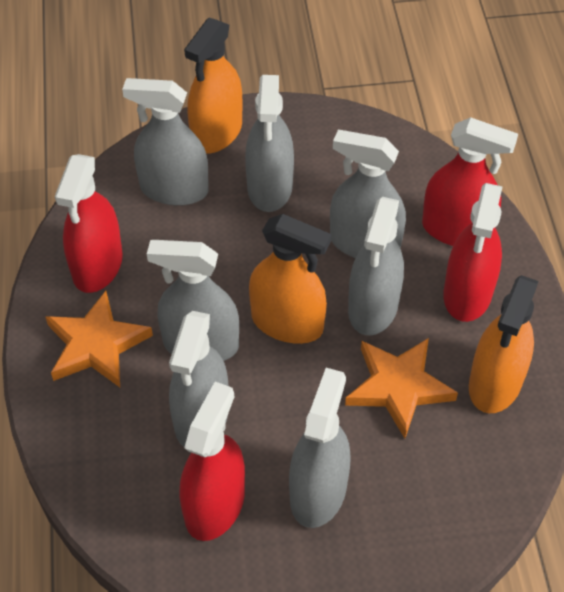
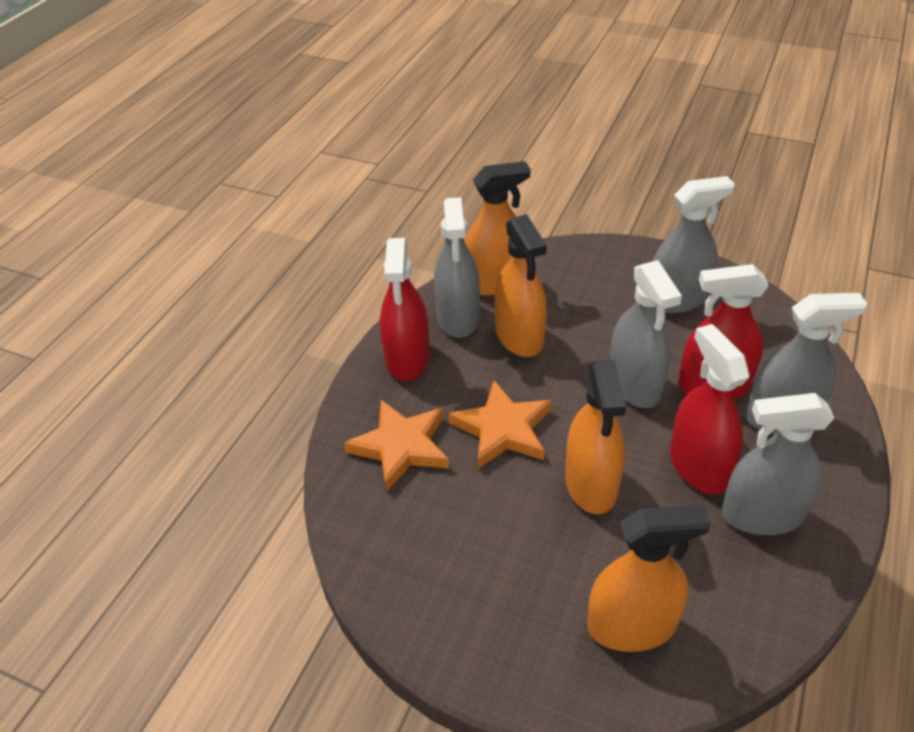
grey spray bottle: 7 -> 5
orange spray bottle: 3 -> 4
red spray bottle: 4 -> 3

